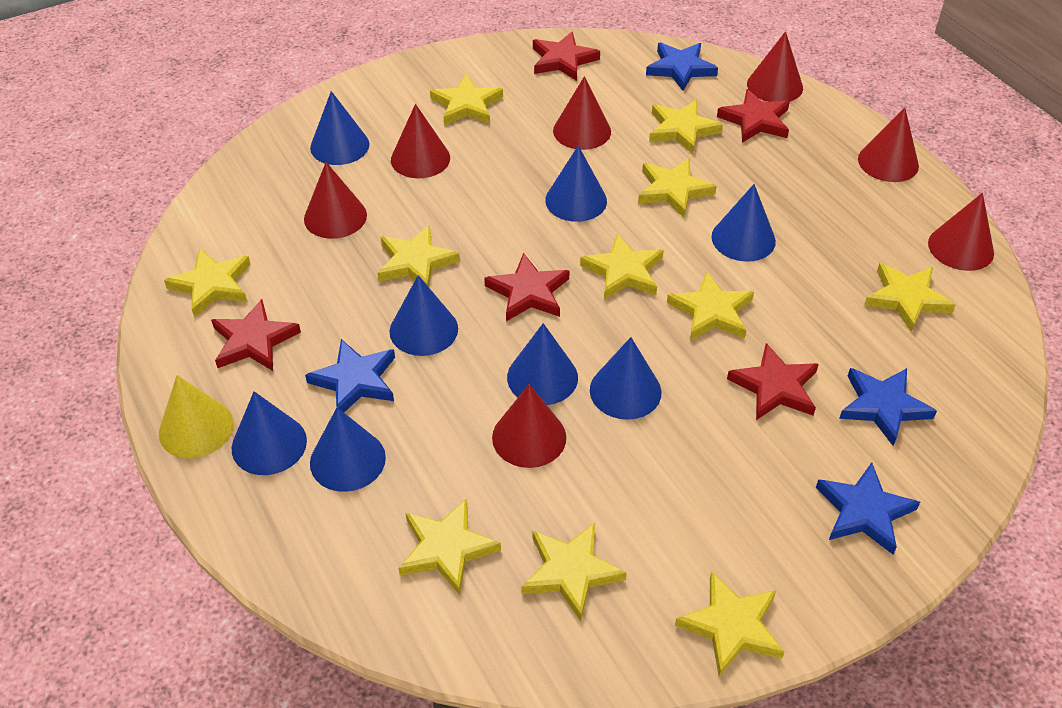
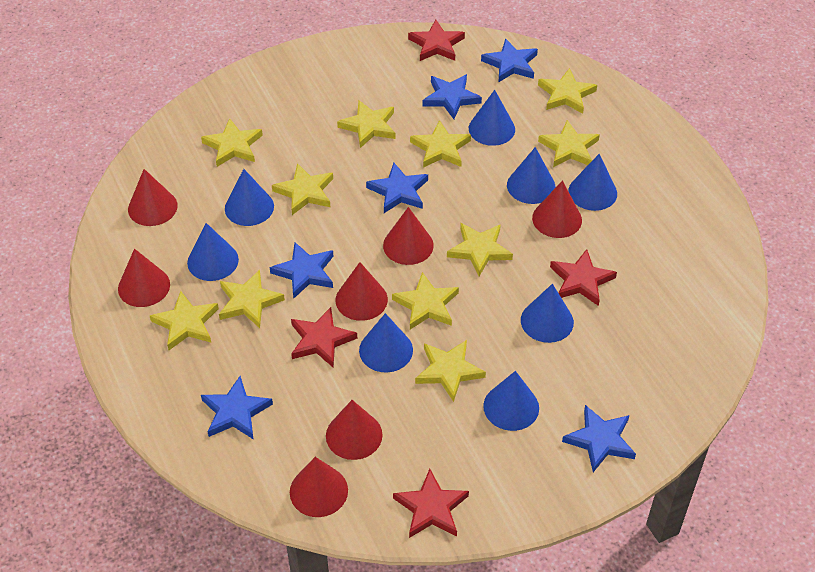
blue star: 4 -> 6
red star: 5 -> 4
yellow cone: 1 -> 0

